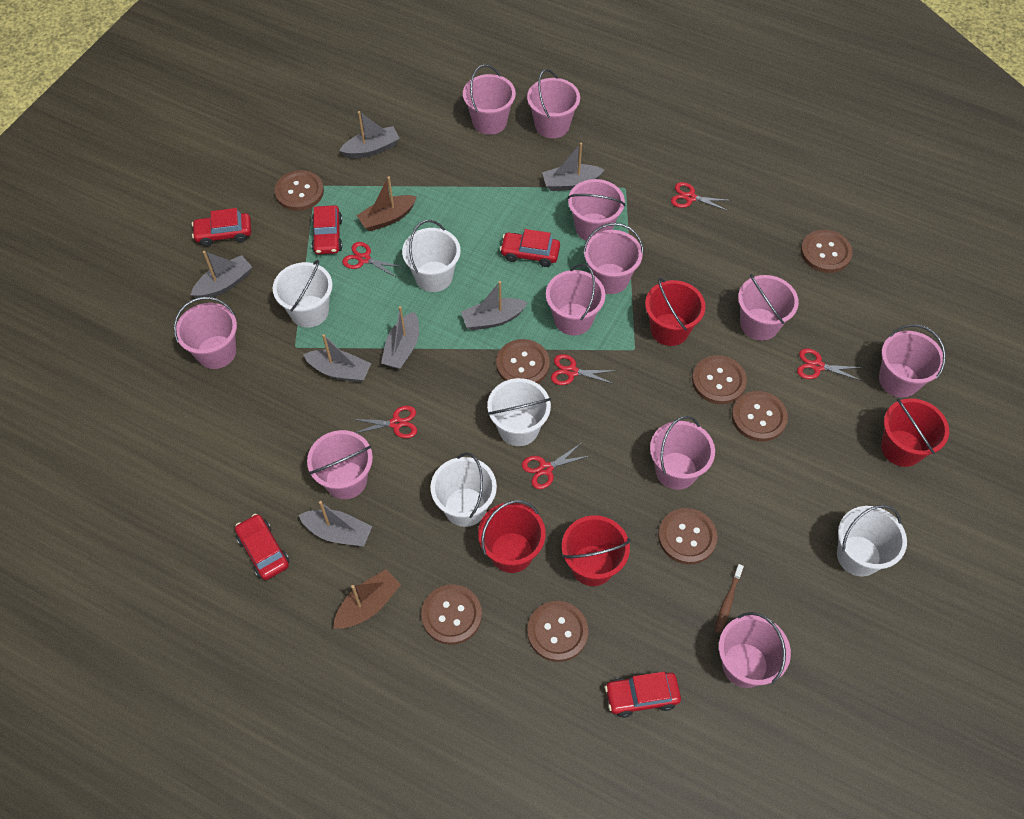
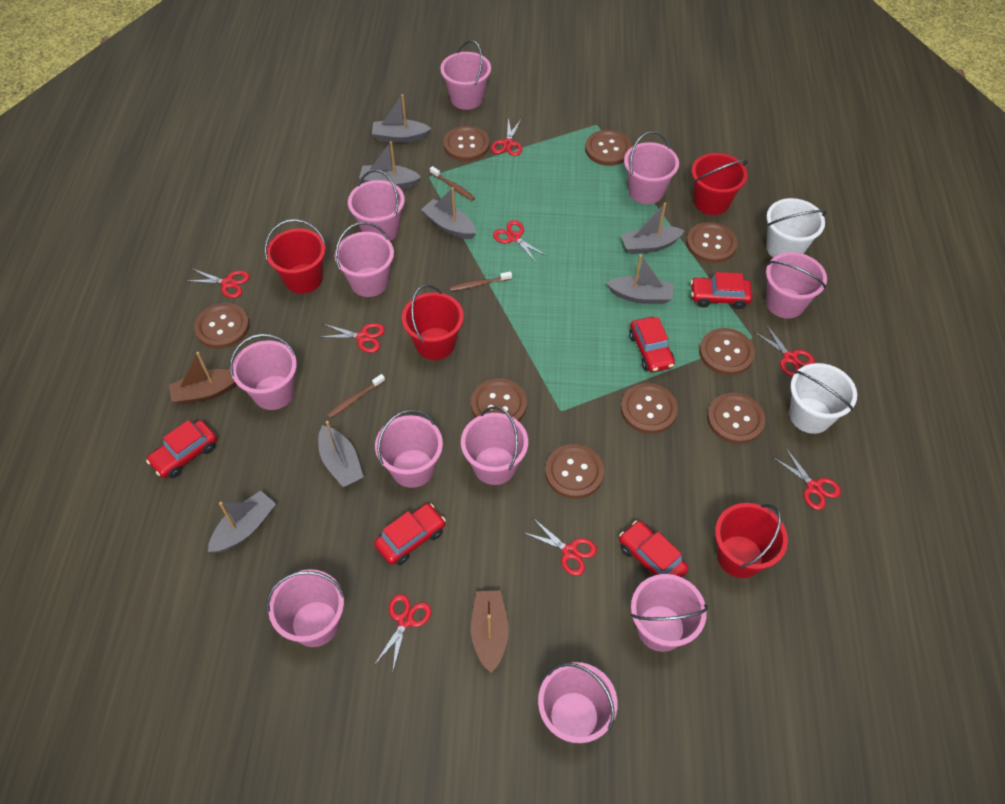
brown button: 8 -> 9
brown toothbrush: 1 -> 3
red scissors: 6 -> 8
white bucket: 5 -> 2

